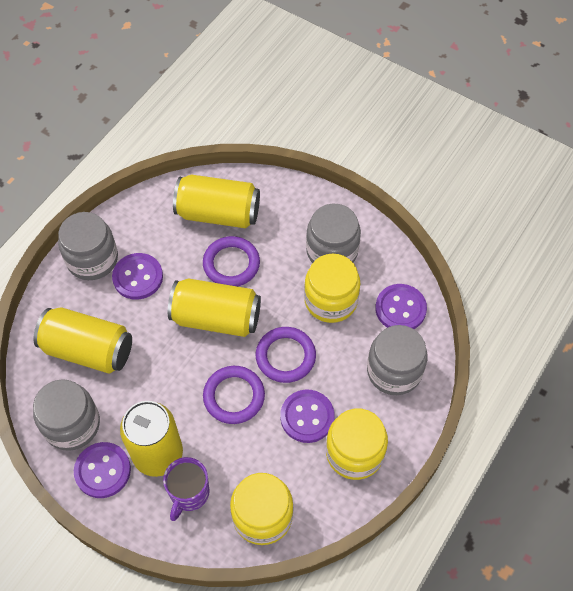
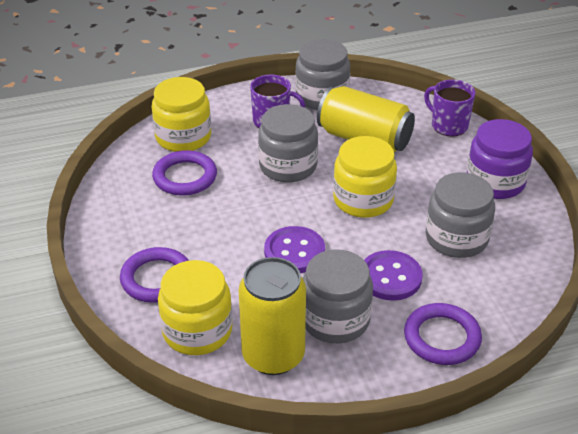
purple button: 4 -> 2
purple jar: 0 -> 1
purple mug: 1 -> 2
yellow can: 4 -> 2

